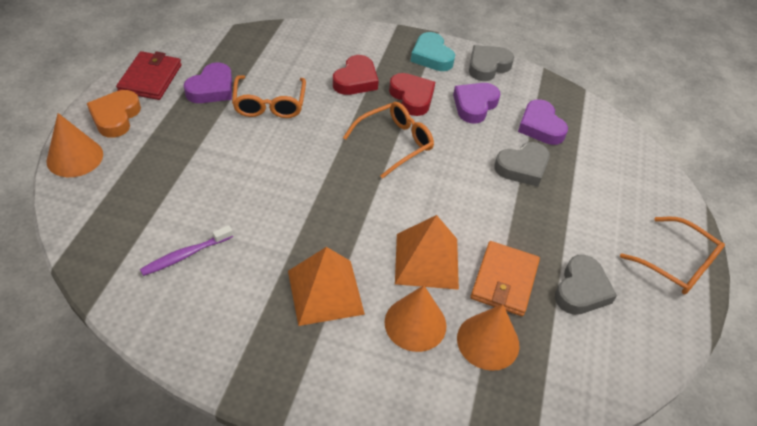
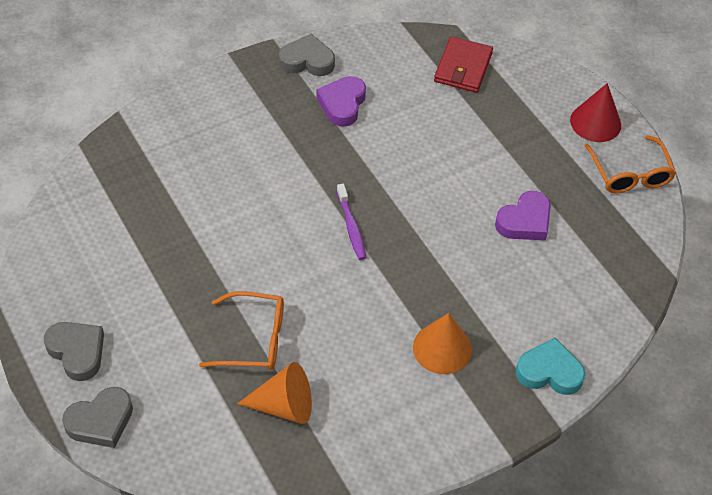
orange cone: 3 -> 2
orange glasses: 3 -> 2
orange heart: 1 -> 0
orange pyramid: 2 -> 0
orange wallet: 1 -> 0
purple heart: 3 -> 2
red cone: 0 -> 1
red heart: 2 -> 0

